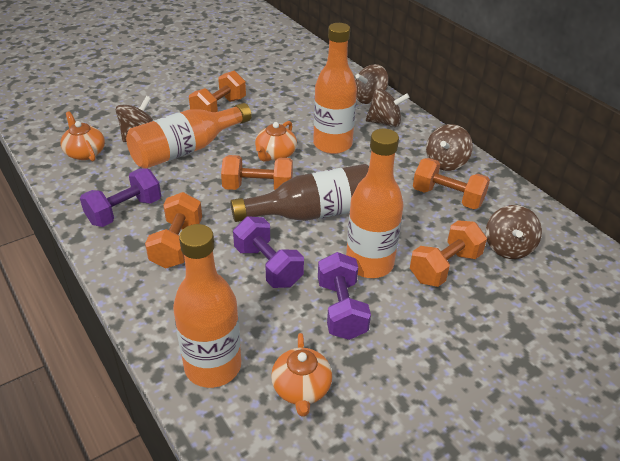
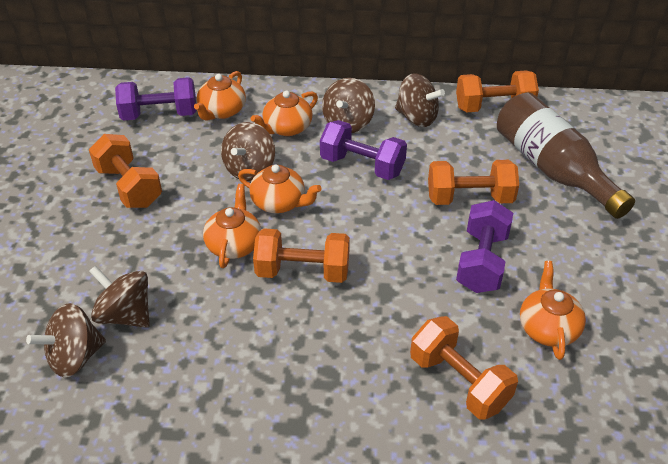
orange bottle: 4 -> 0
orange teapot: 3 -> 5

